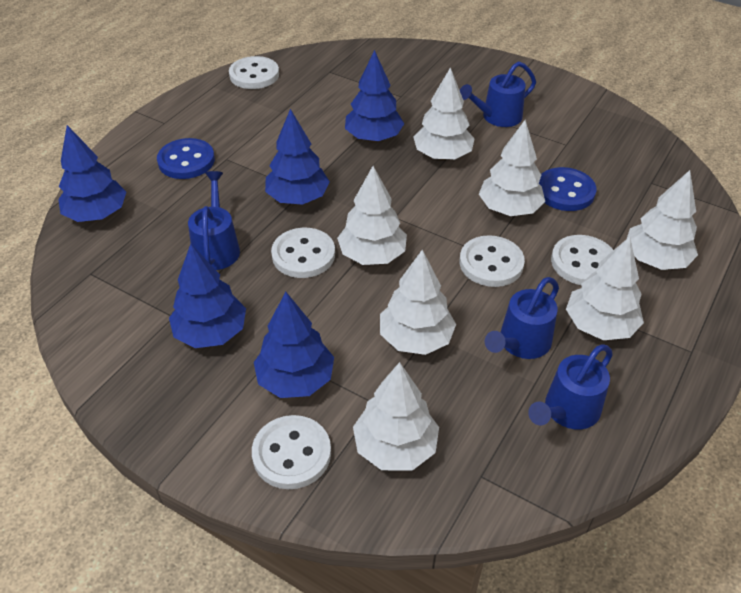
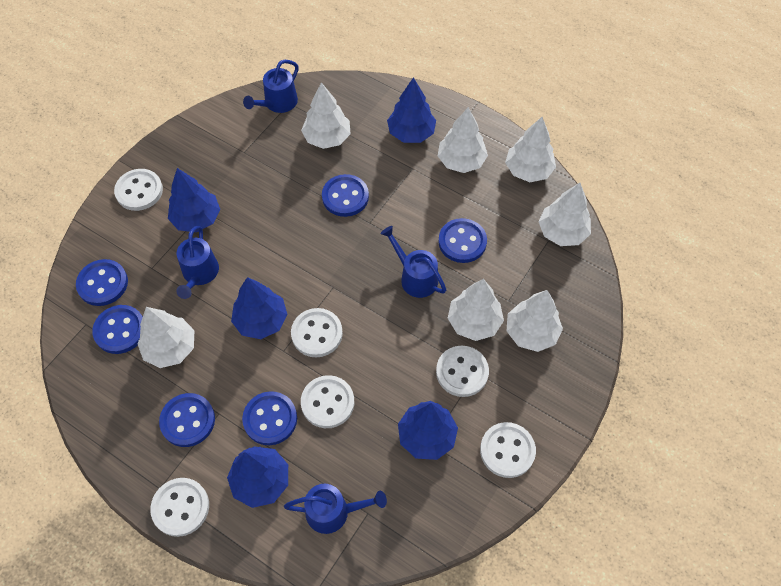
blue button: 2 -> 6
white button: 5 -> 6

